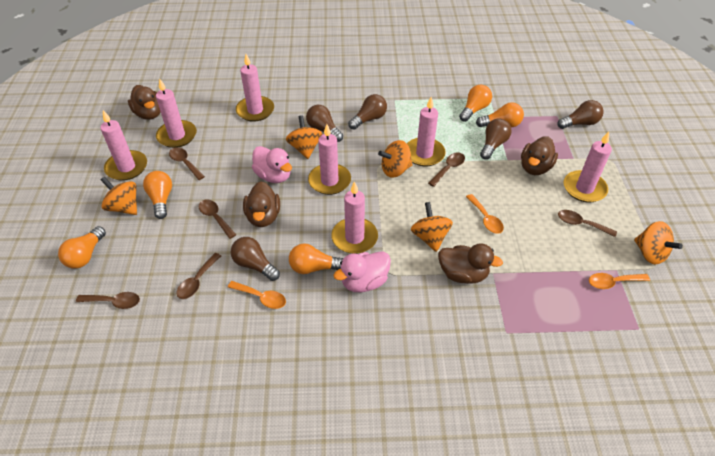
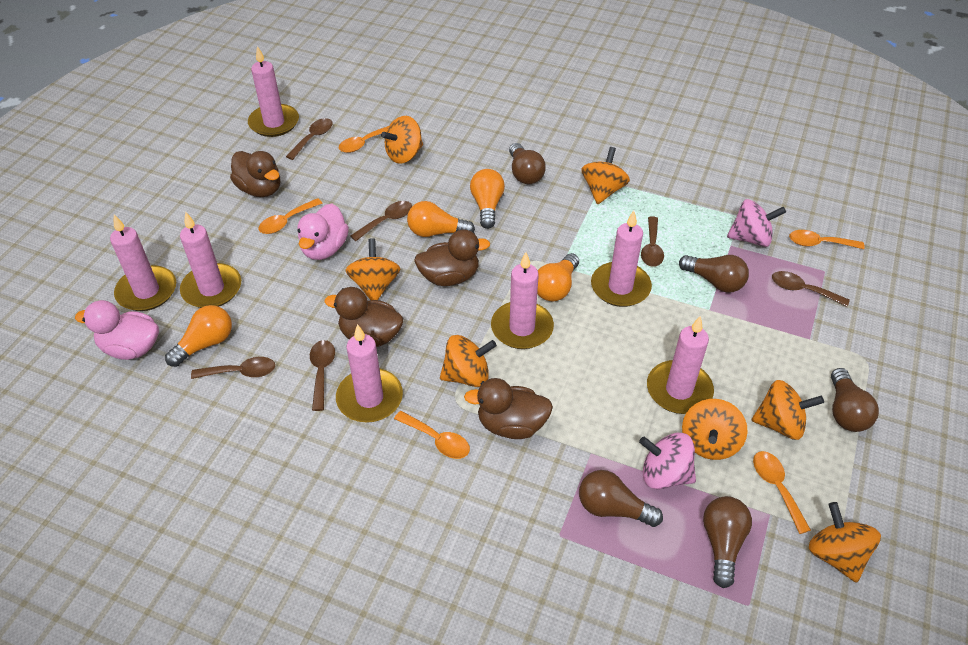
orange light bulb: 5 -> 4
orange spinning top: 5 -> 7
orange spoon: 3 -> 5
pink spinning top: 0 -> 2

